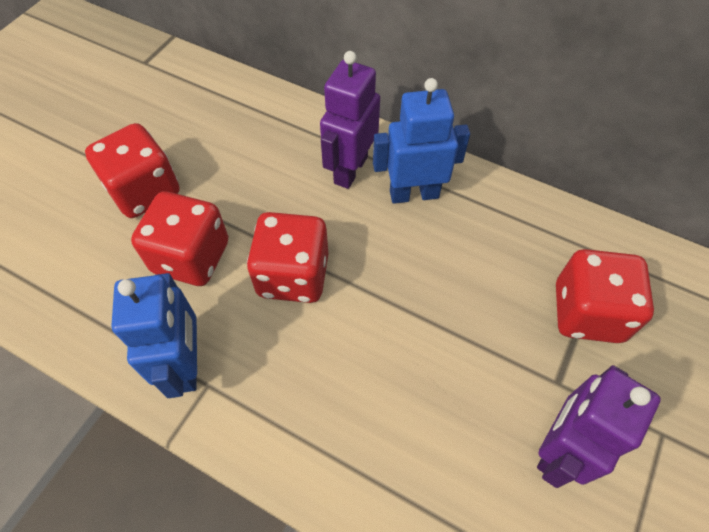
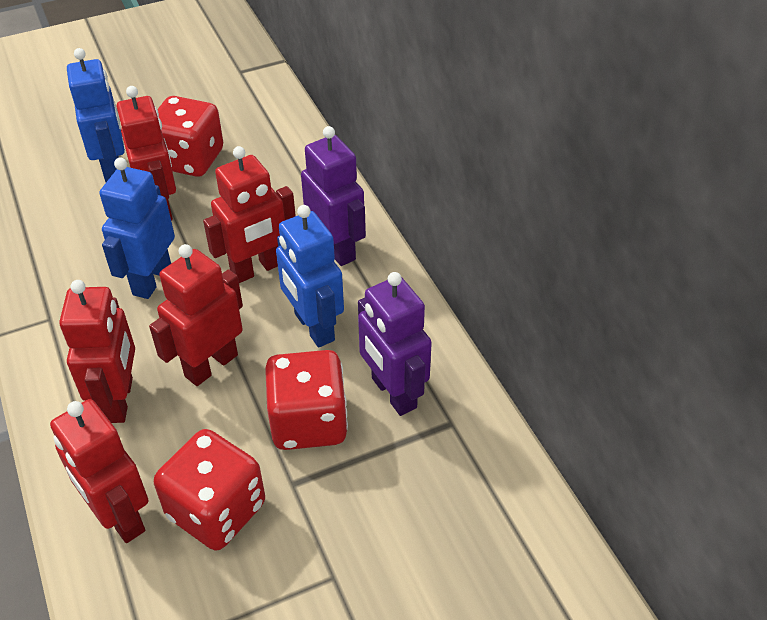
blue robot: 2 -> 3
red dice: 4 -> 3
red robot: 0 -> 5

